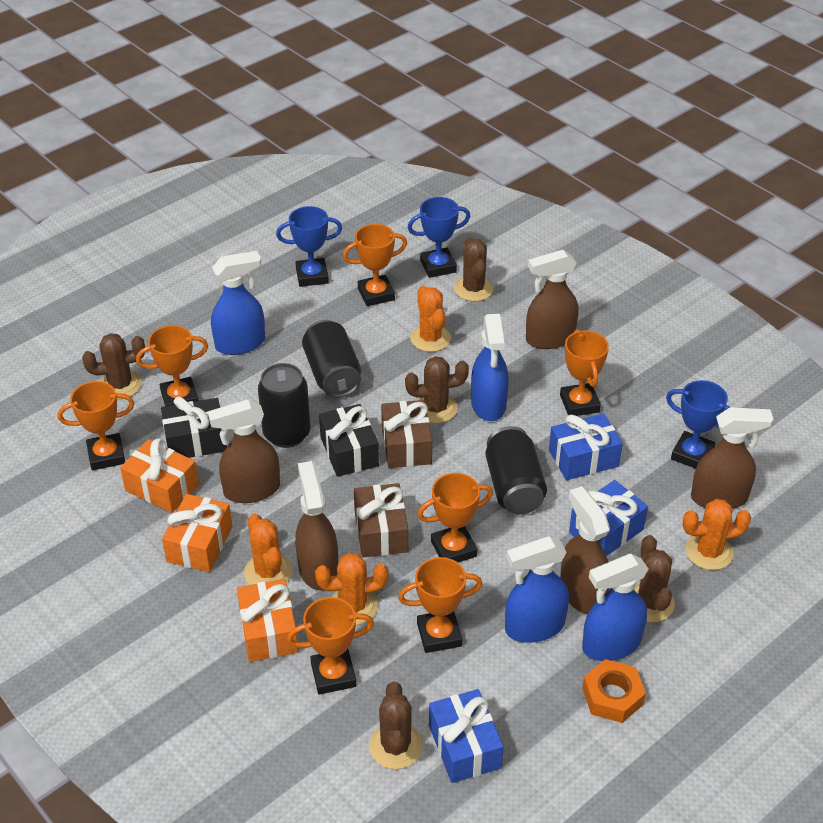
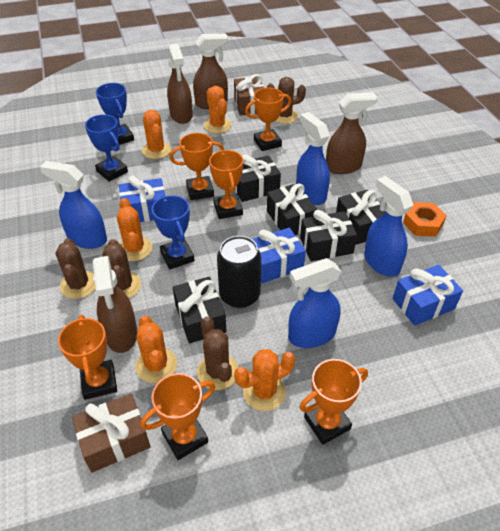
black can: 3 -> 1
black gift: 2 -> 5
brown cactus: 5 -> 4
brown spray bottle: 5 -> 4
orange cactus: 4 -> 5
orange gift: 3 -> 0
orange trophy: 7 -> 6

